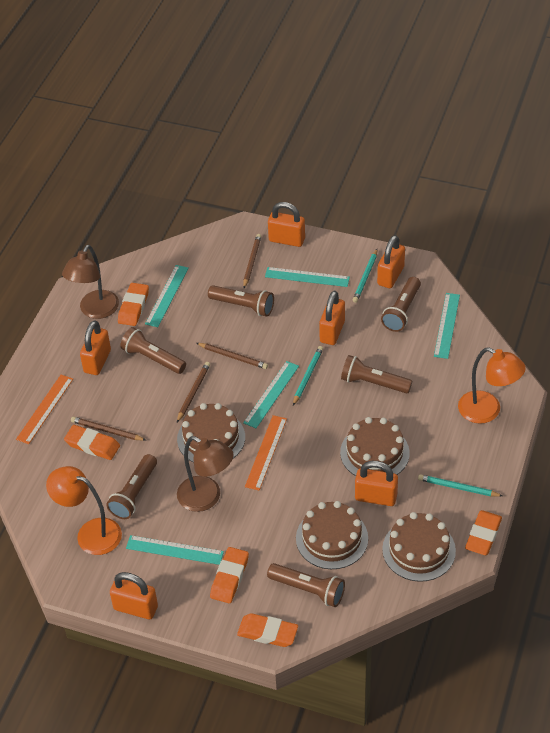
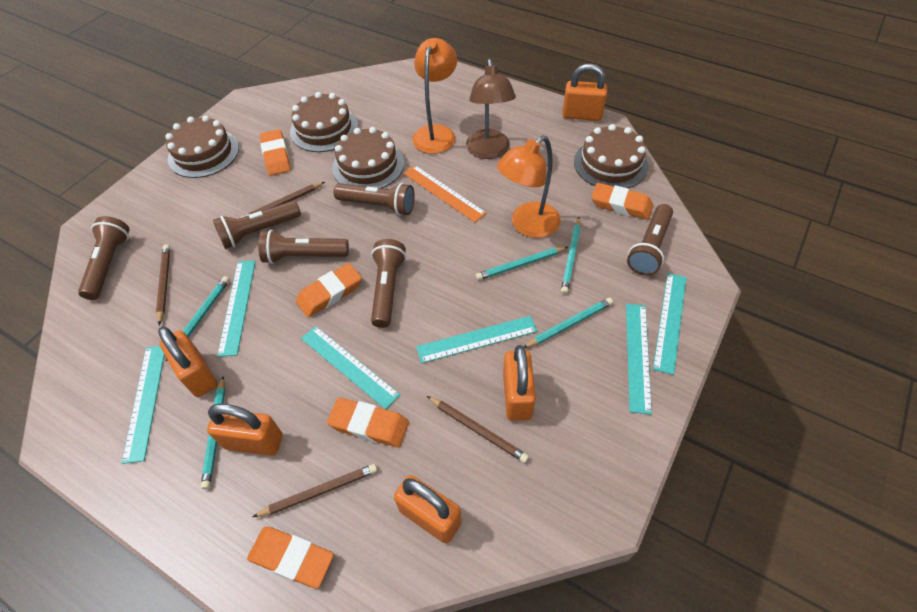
brown lamp: 2 -> 1
orange padlock: 6 -> 5
orange ruler: 2 -> 1
turquoise pencil: 3 -> 5
turquoise ruler: 5 -> 6

